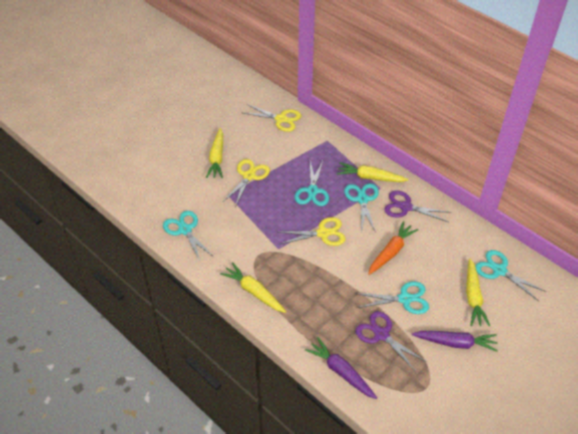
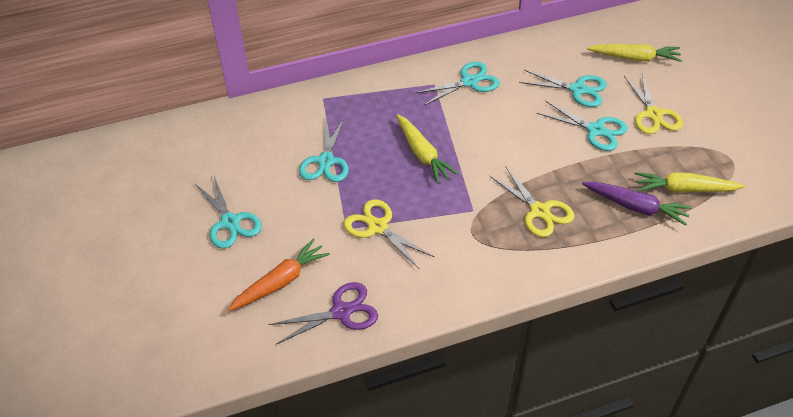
purple carrot: 2 -> 1
purple scissors: 2 -> 1
yellow carrot: 4 -> 3

